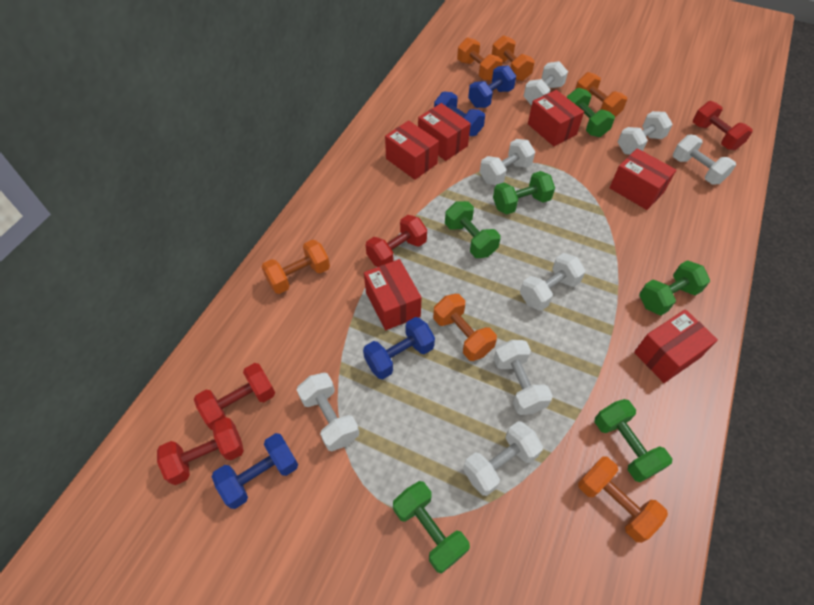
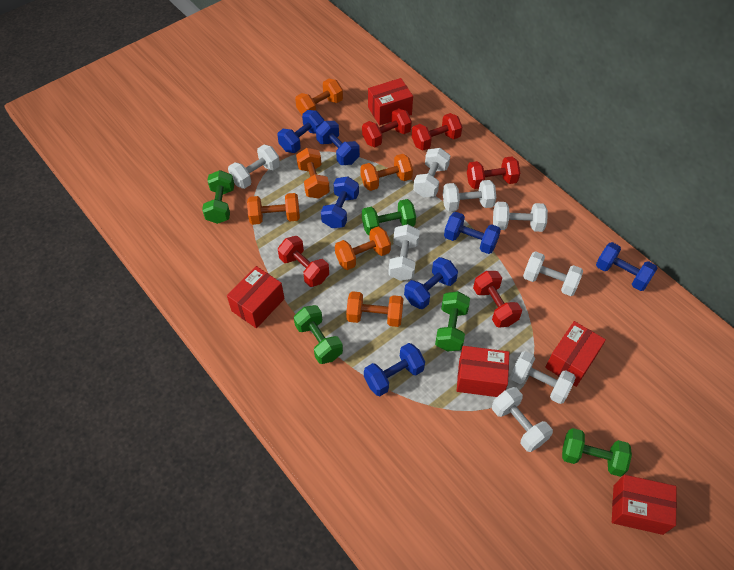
blue dumbbell: 4 -> 7
green dumbbell: 6 -> 5
red box: 6 -> 5
red dumbbell: 4 -> 5

